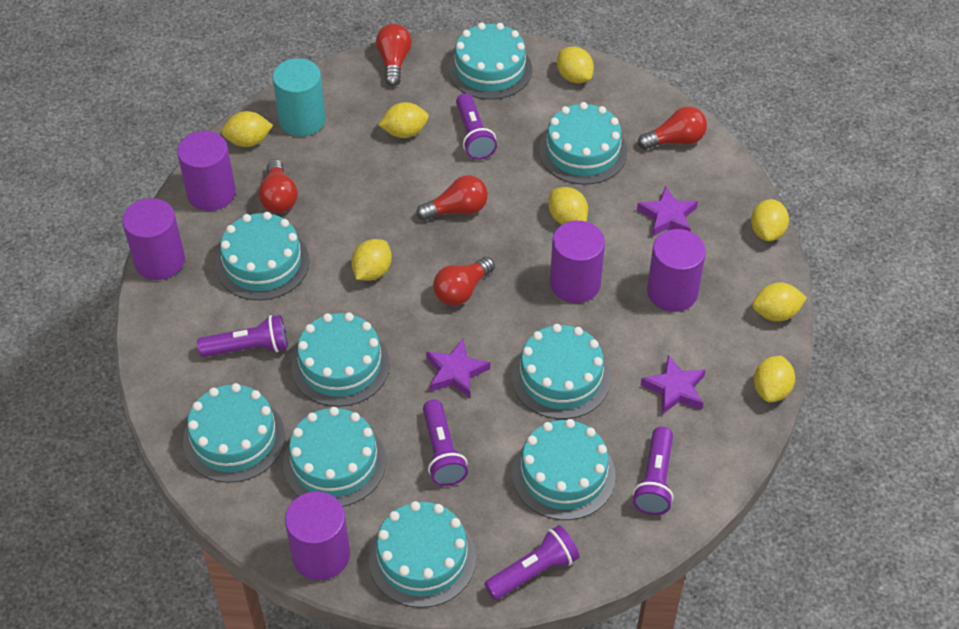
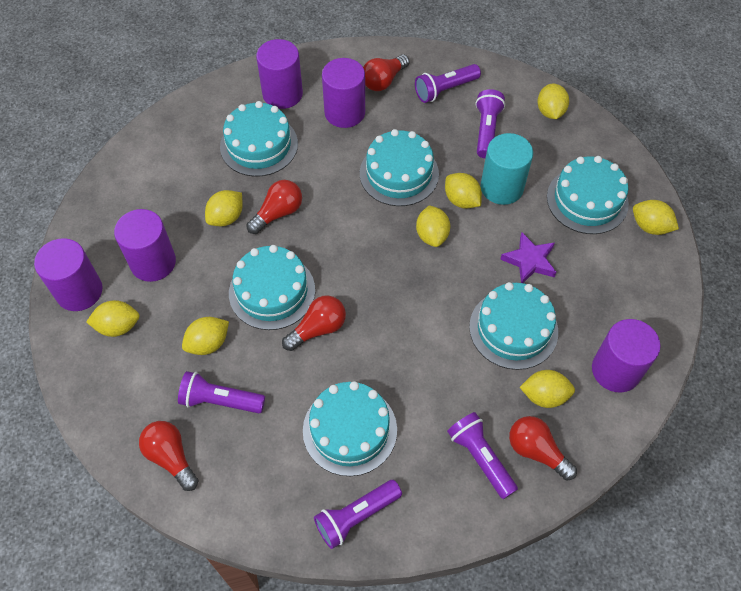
purple star: 3 -> 1
turquoise cake: 9 -> 6

